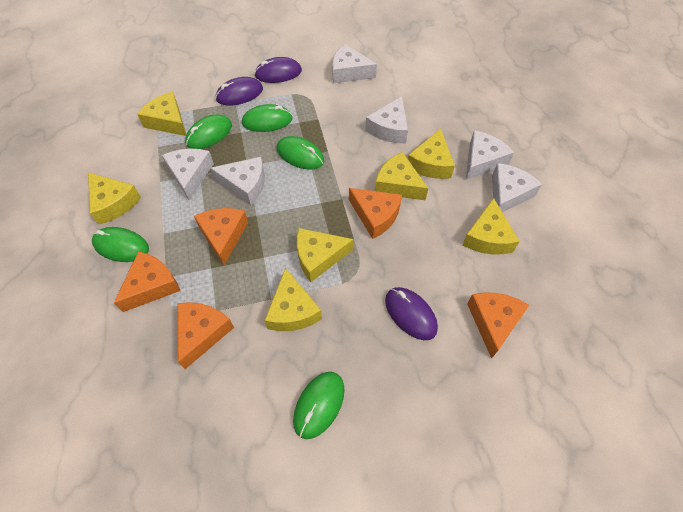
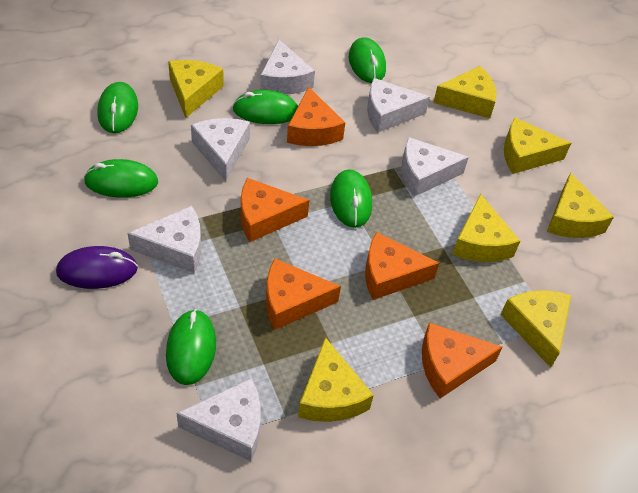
green mouse: 5 -> 6
purple mouse: 3 -> 1

